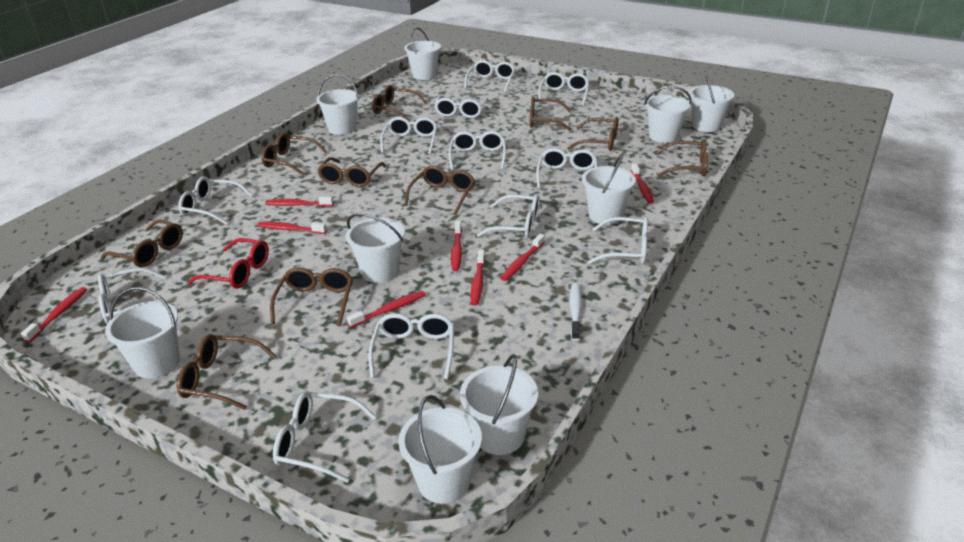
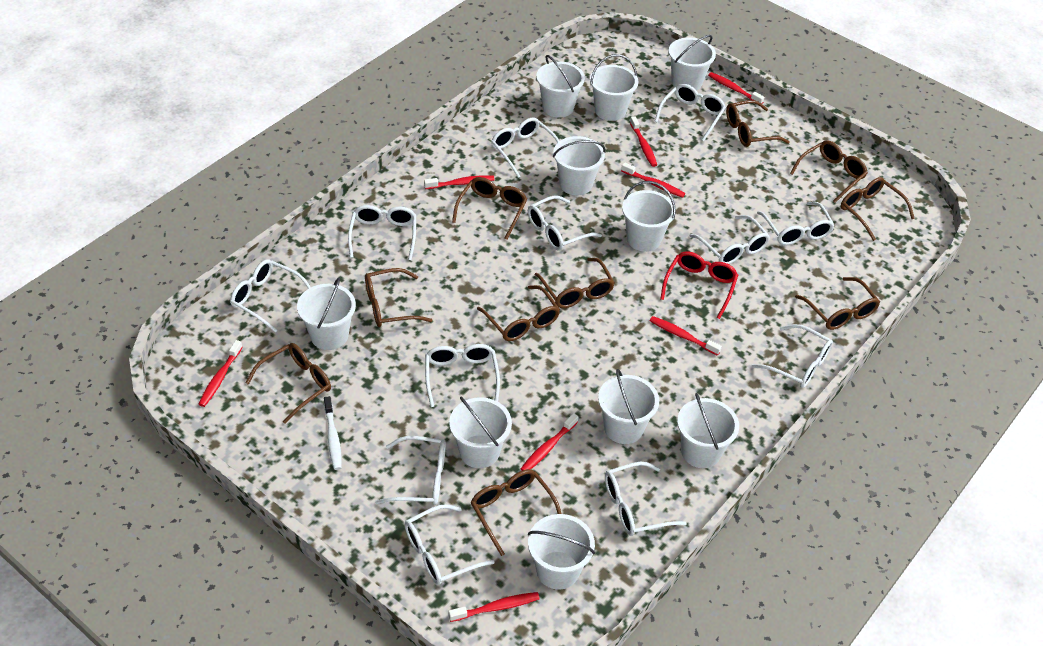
white bucket: 9 -> 10

